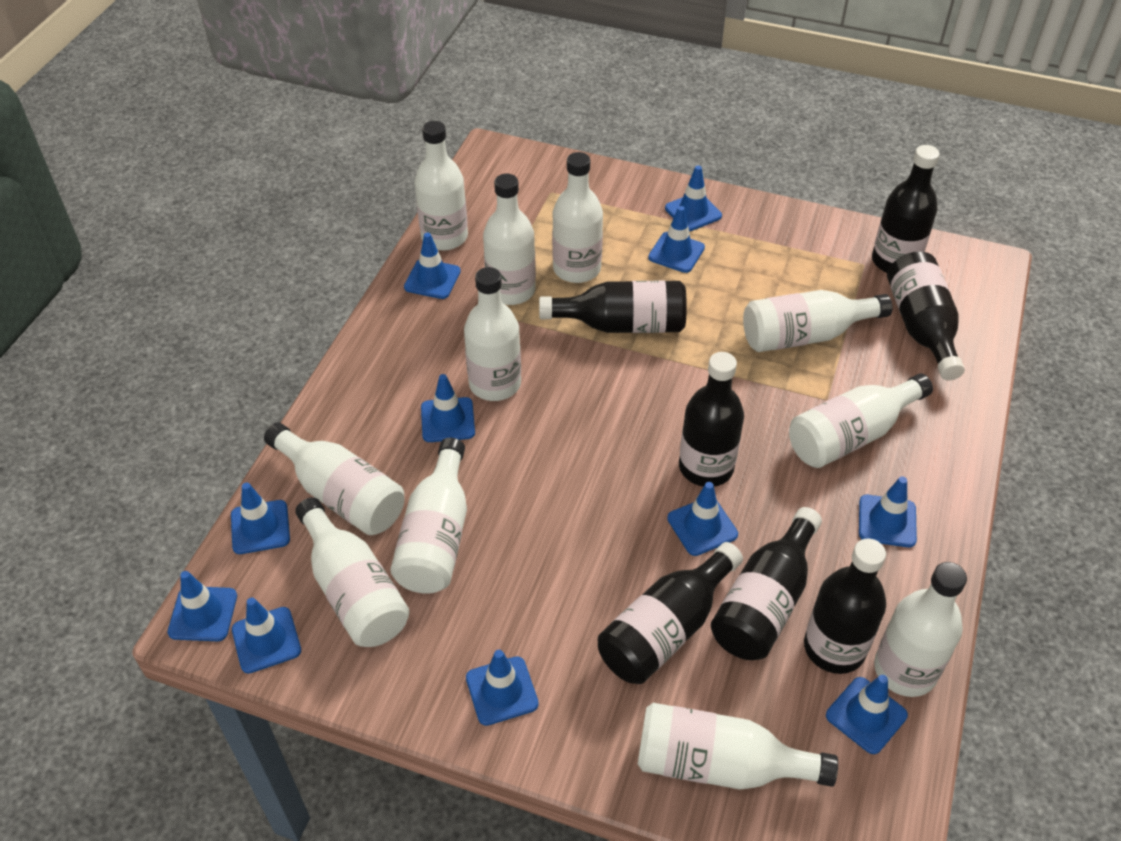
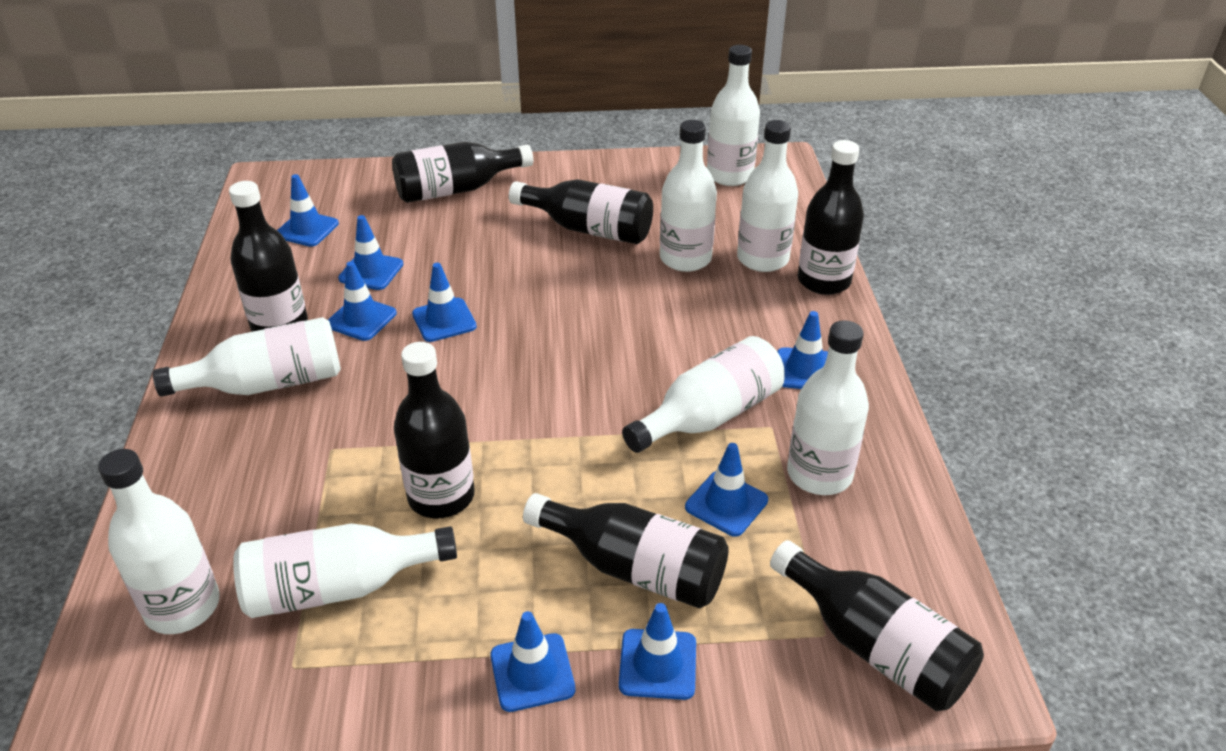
blue traffic cone: 11 -> 8
white bottle: 11 -> 8

